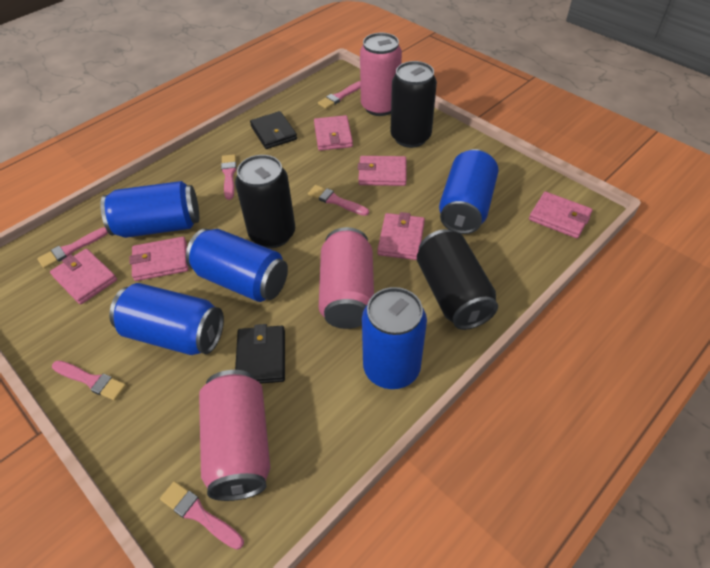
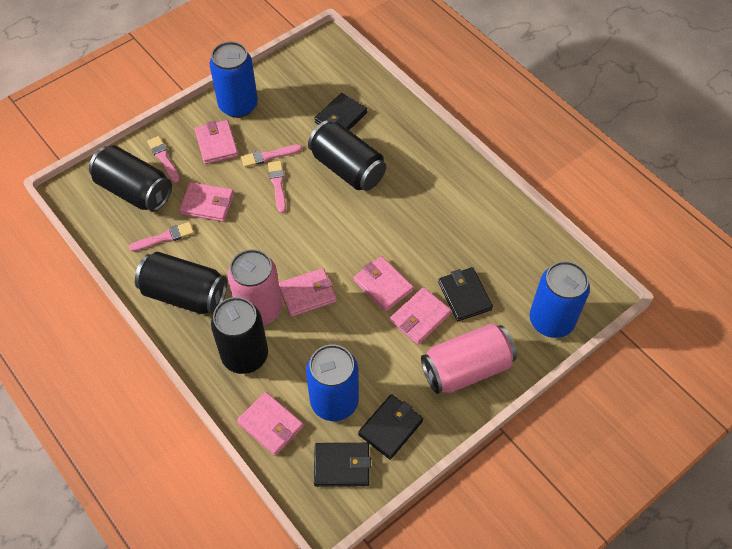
black can: 3 -> 4
black wallet: 2 -> 4
blue can: 5 -> 3
pink brush: 6 -> 4
pink can: 3 -> 2

